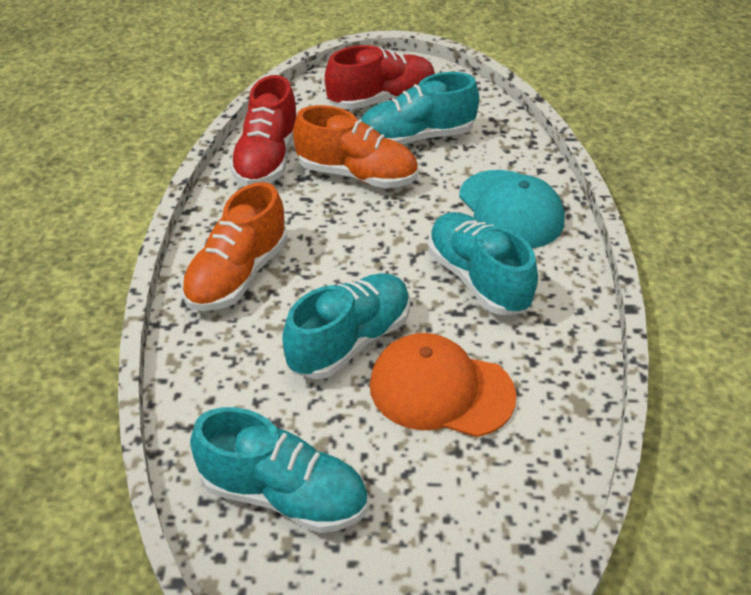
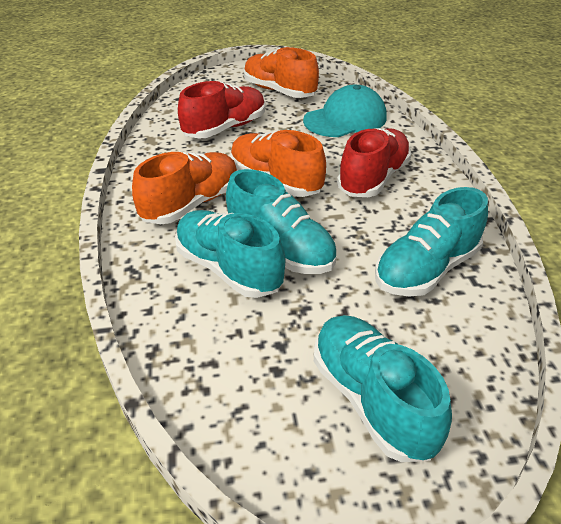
orange cap: 1 -> 0
orange shoe: 2 -> 3

